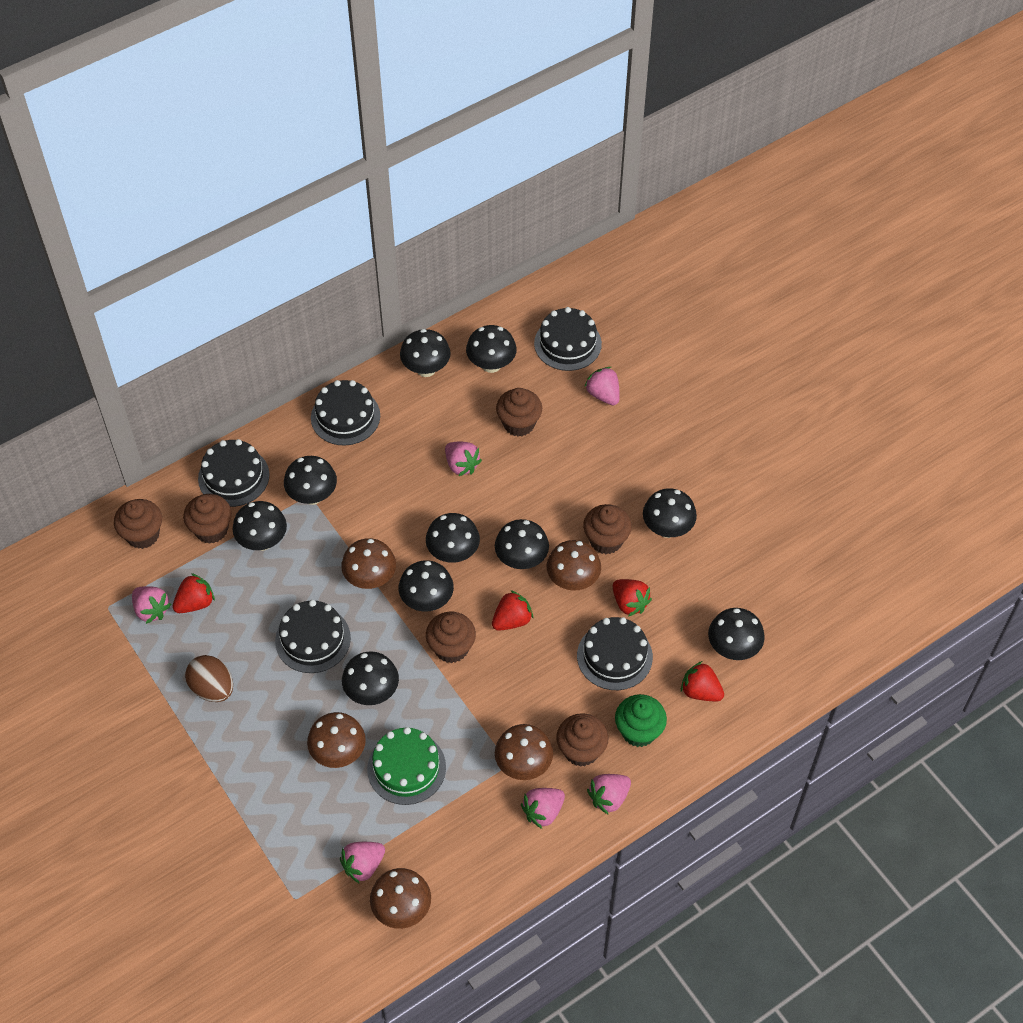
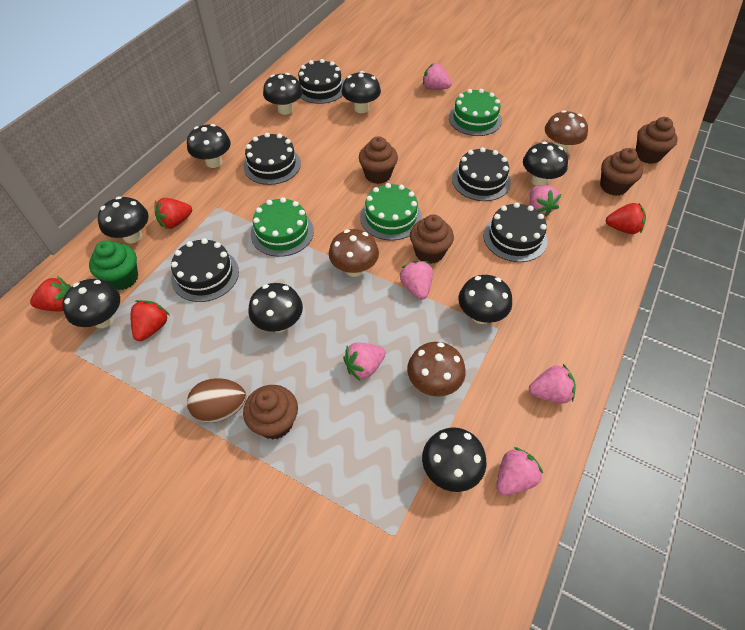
black mushroom: 10 -> 9
brown cupcake: 6 -> 5
brown mushroom: 5 -> 3
green cake: 1 -> 3

